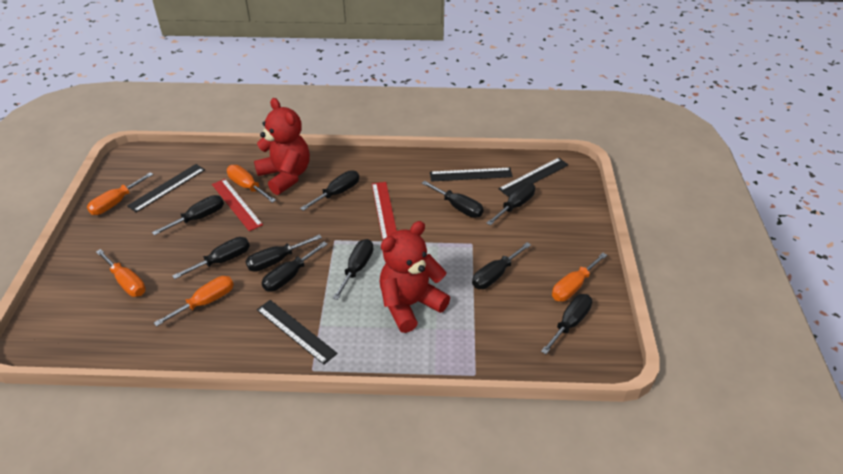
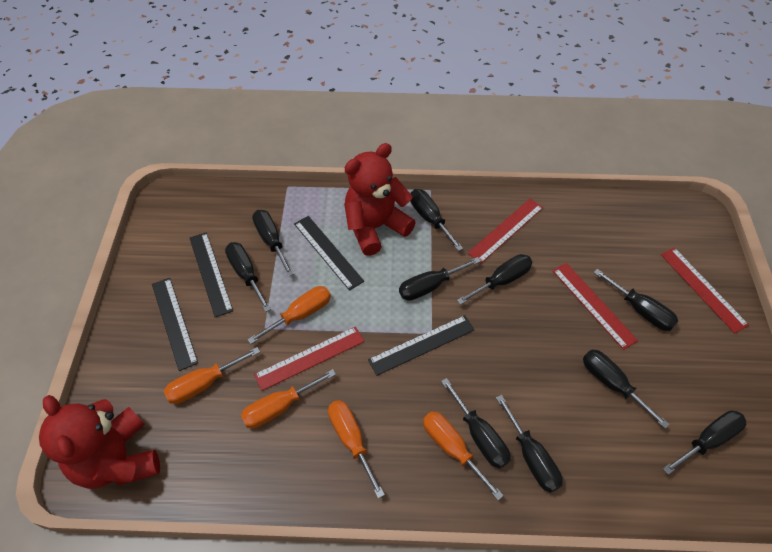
red ruler: 2 -> 4

